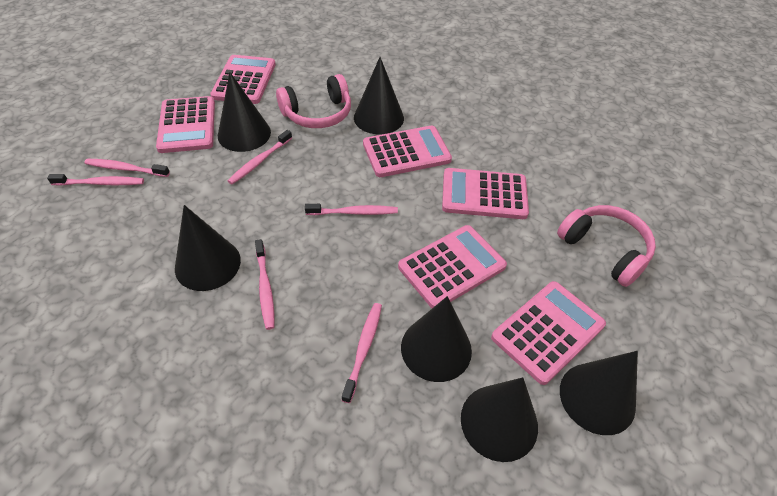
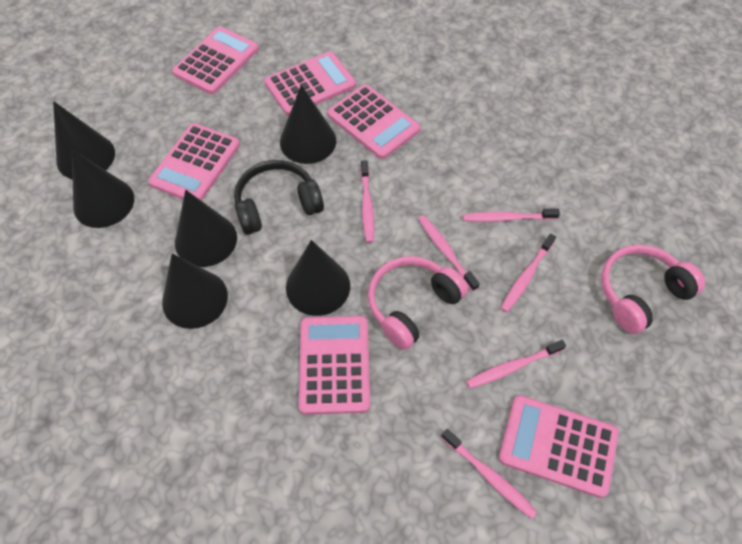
black headphones: 0 -> 1

